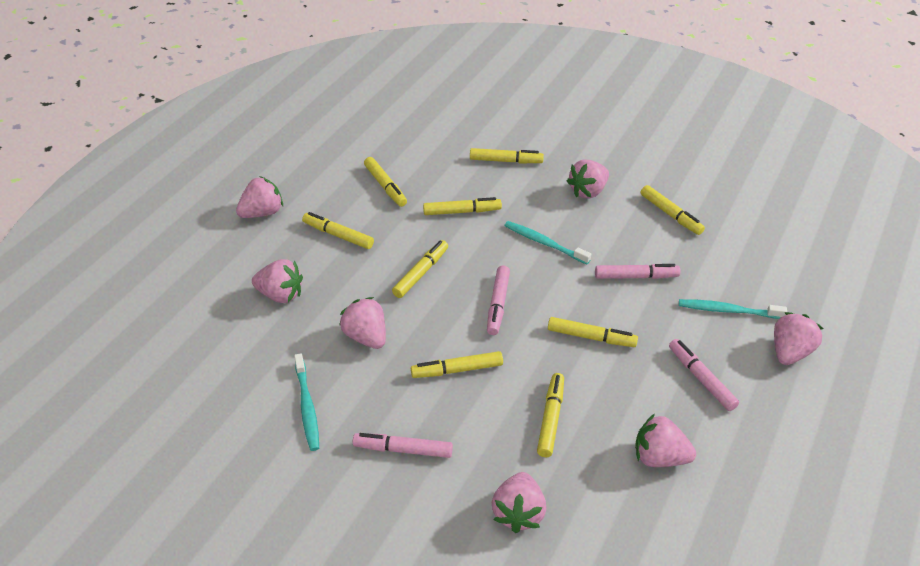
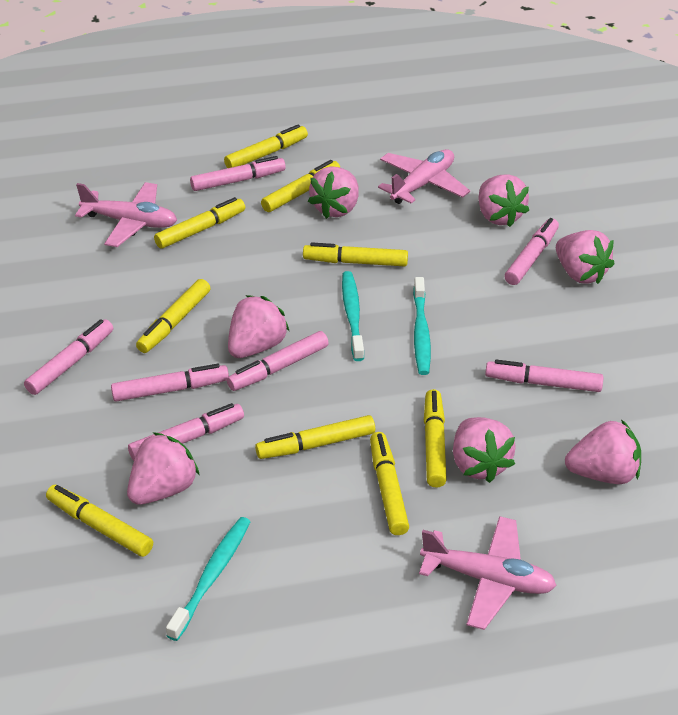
pink marker: 4 -> 7
pink plane: 0 -> 3

